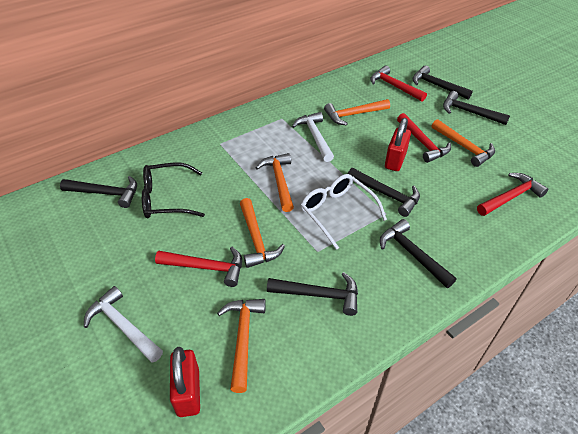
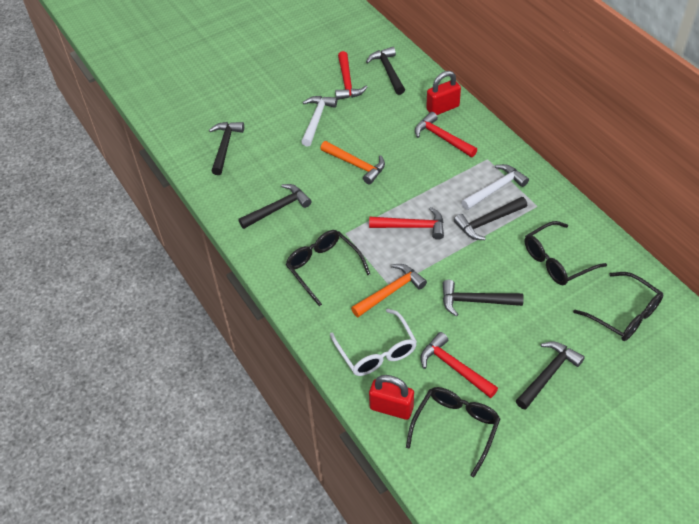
black glasses: 1 -> 4
orange hammer: 5 -> 2

